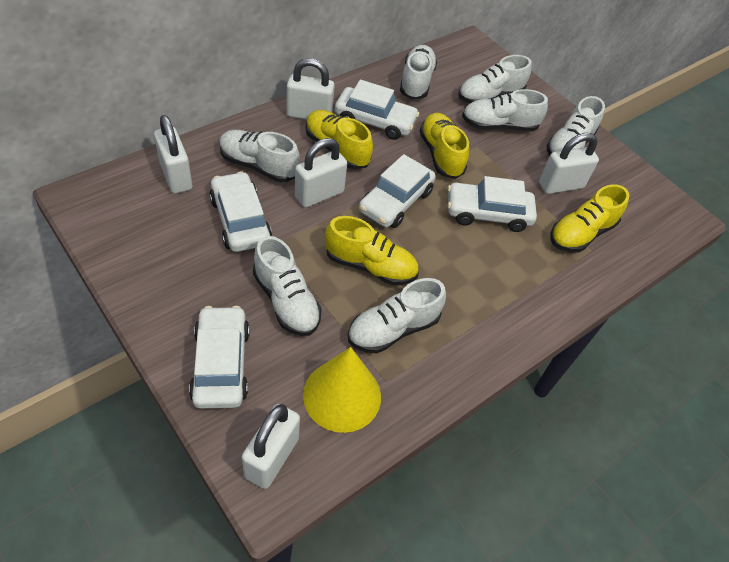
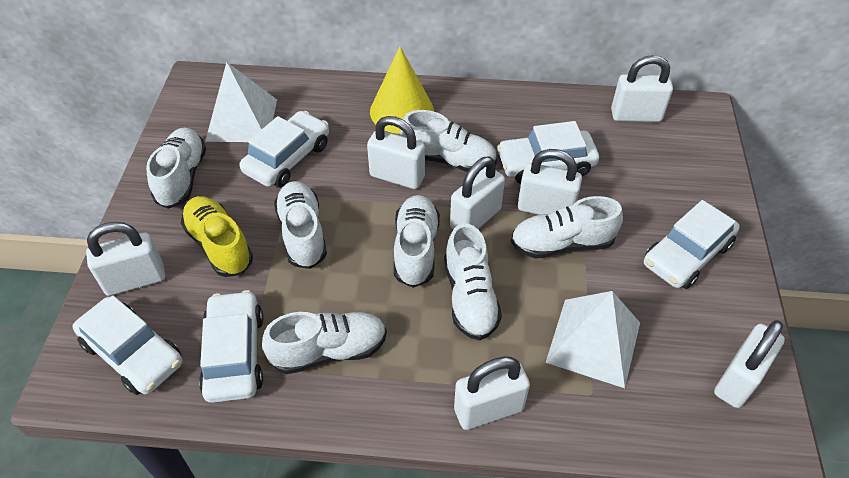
white padlock: 5 -> 7
white pyramid: 0 -> 2
yellow shoe: 4 -> 1

